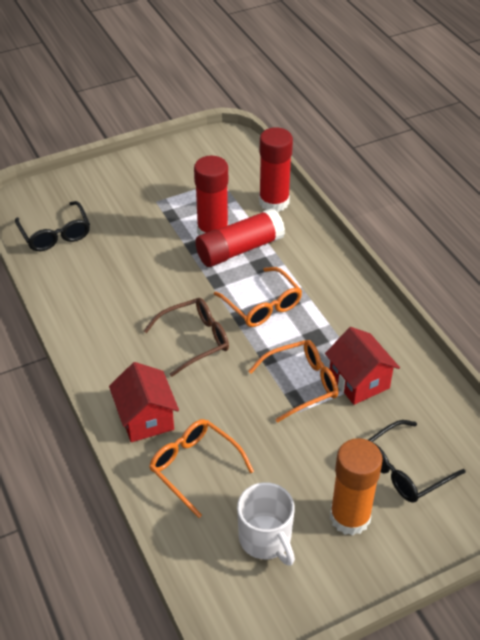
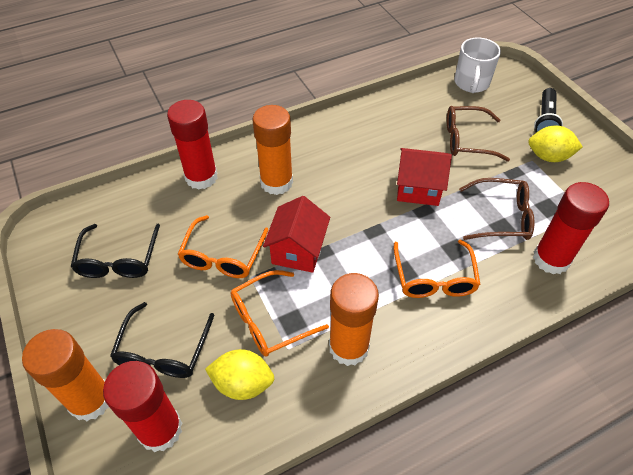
black flashlight: 0 -> 1
brown glasses: 1 -> 2
orange glue stick: 1 -> 3
yellow lemon: 0 -> 2

